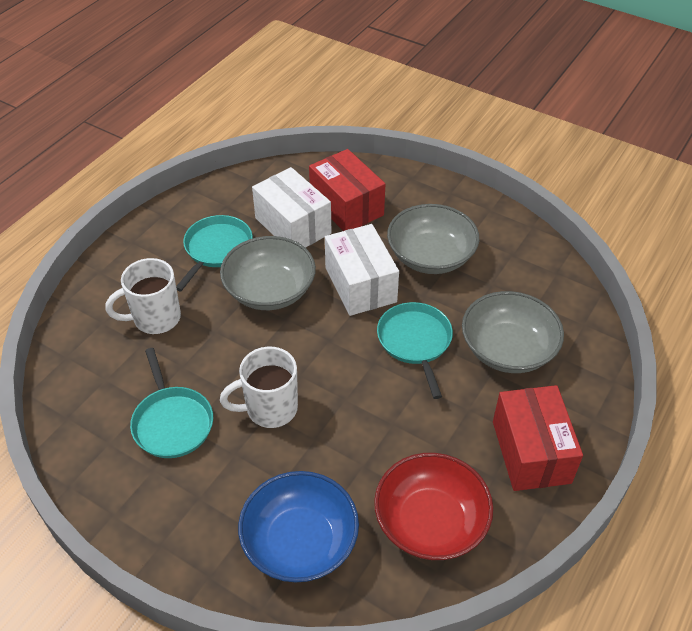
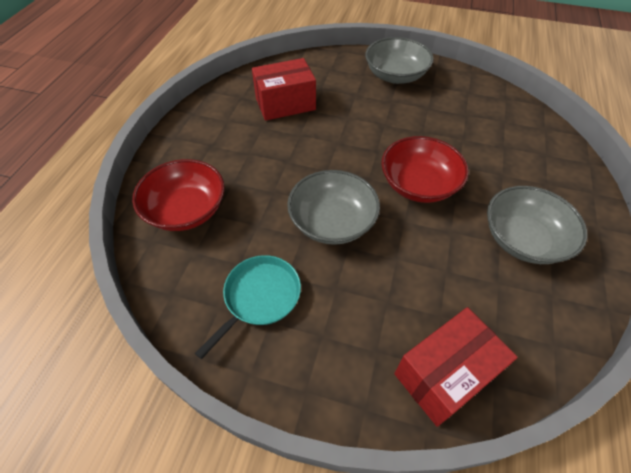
blue bowl: 1 -> 0
red bowl: 1 -> 2
turquoise pan: 3 -> 1
white box: 2 -> 0
white mug: 2 -> 0

